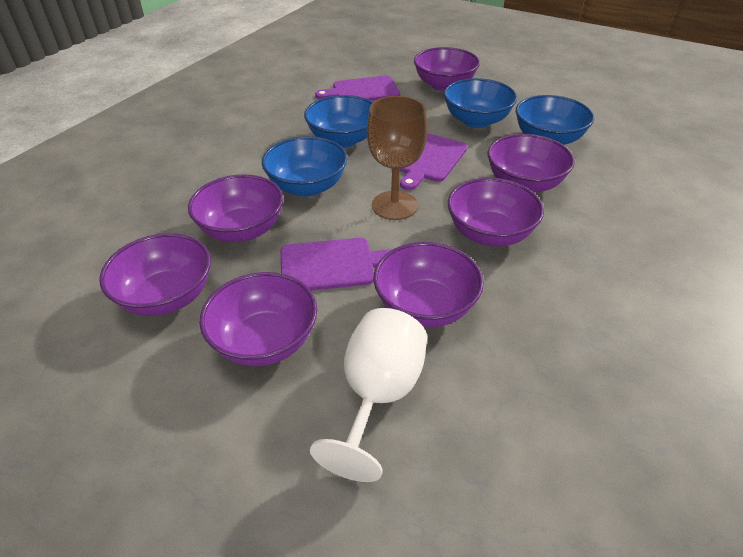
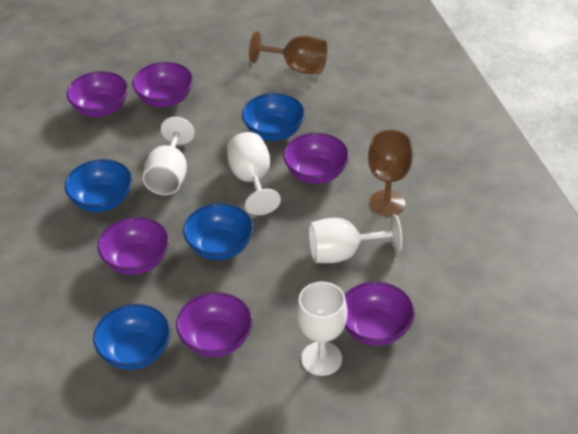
brown goblet: 1 -> 2
purple bowl: 7 -> 6
purple cutting board: 3 -> 0
white goblet: 1 -> 4

